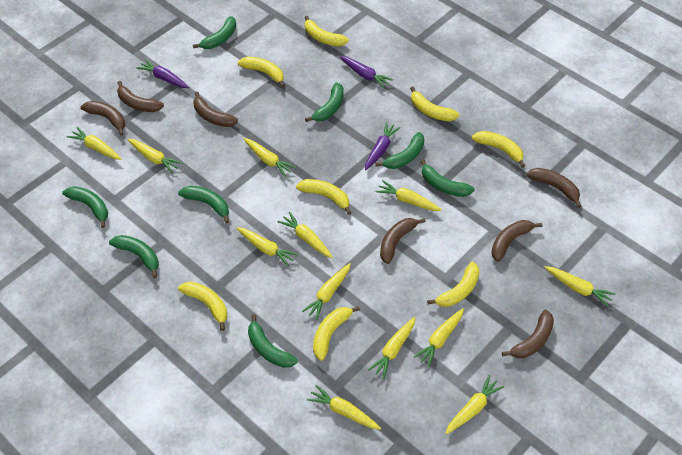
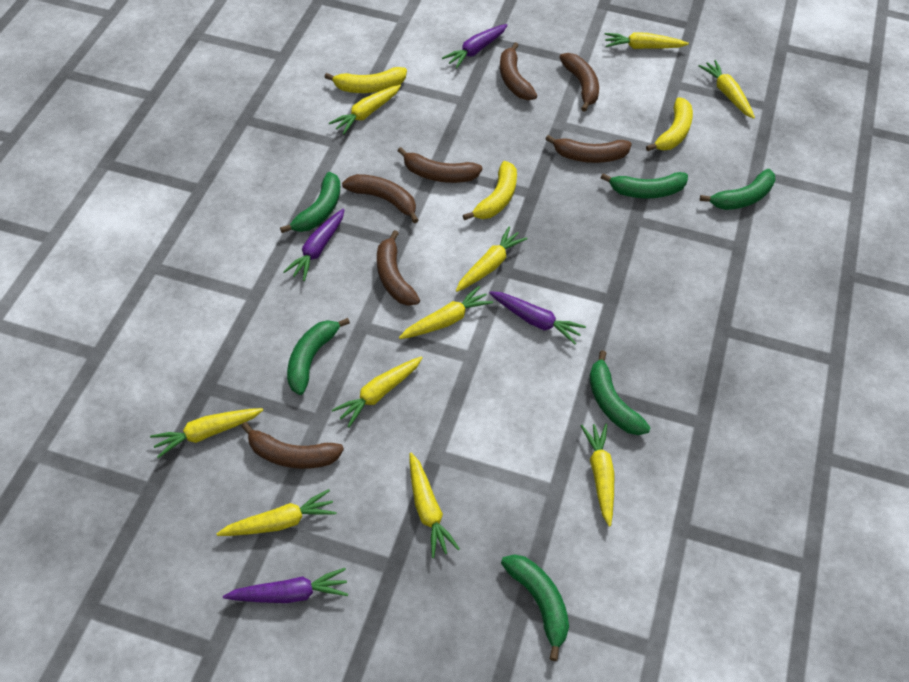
green banana: 8 -> 6
purple carrot: 3 -> 4
yellow banana: 8 -> 3
yellow carrot: 12 -> 10

